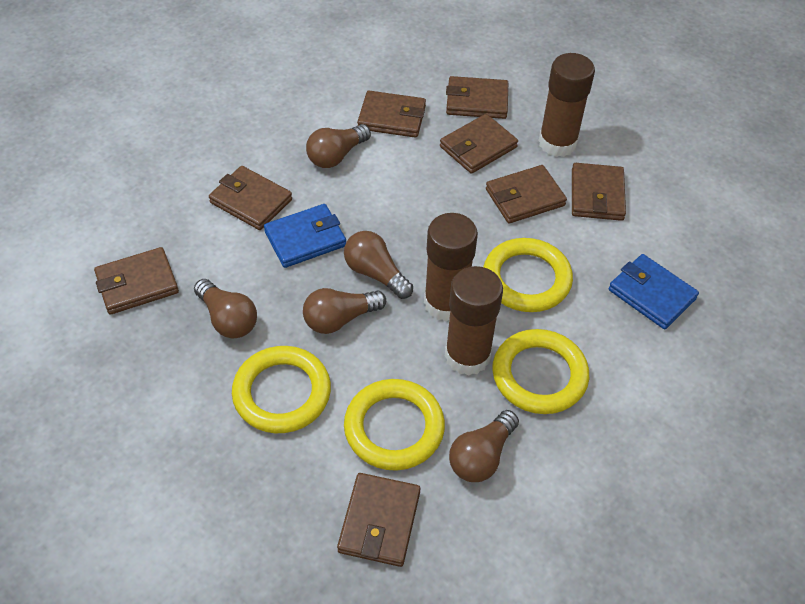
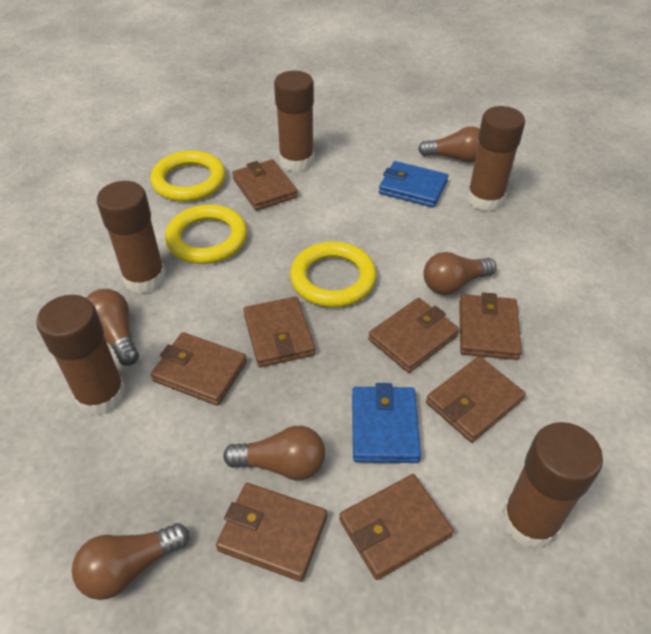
brown glue stick: 3 -> 5
yellow ring: 4 -> 3

